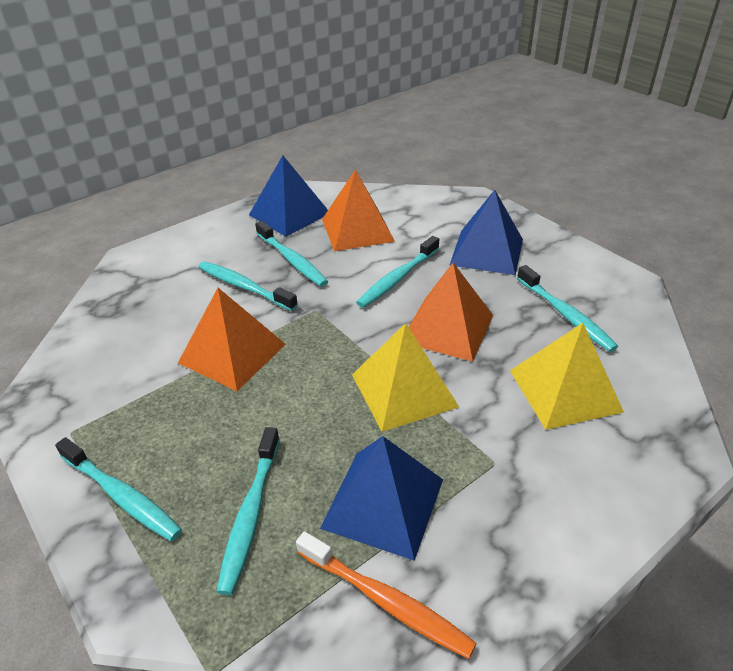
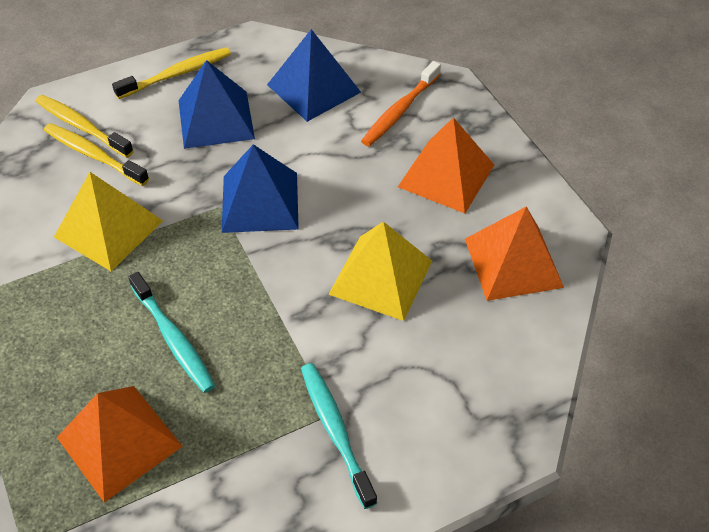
turquoise toothbrush: 6 -> 2
yellow toothbrush: 0 -> 3

